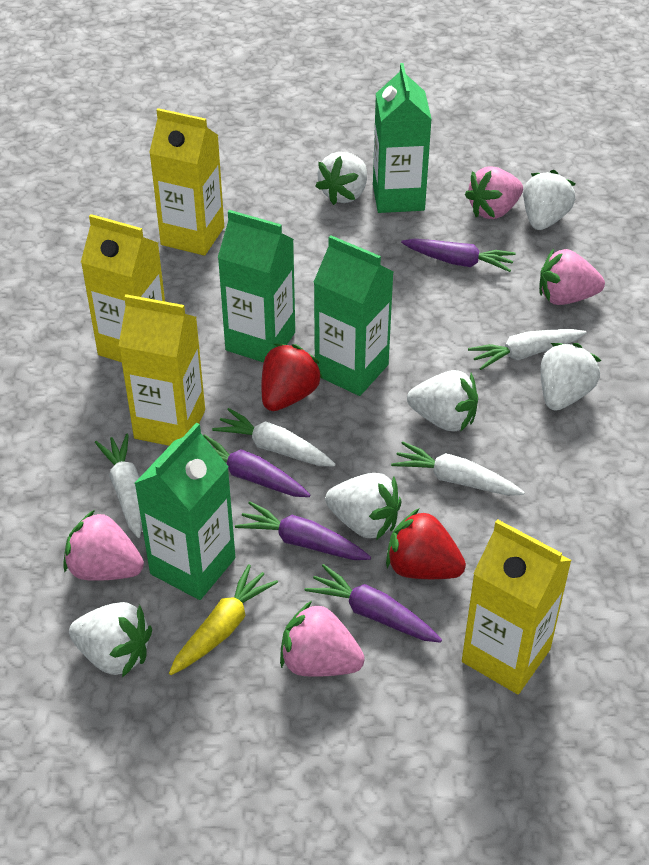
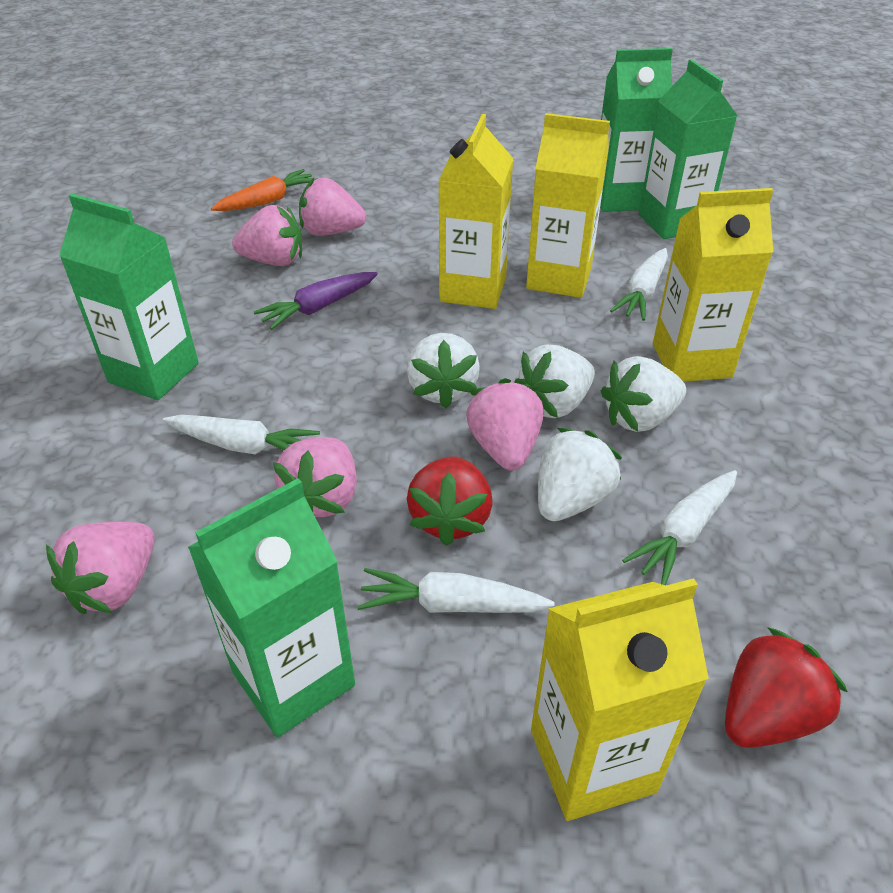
orange carrot: 0 -> 1
pink strawberry: 4 -> 5
purple carrot: 4 -> 1
white strawberry: 6 -> 4
yellow carrot: 1 -> 0

